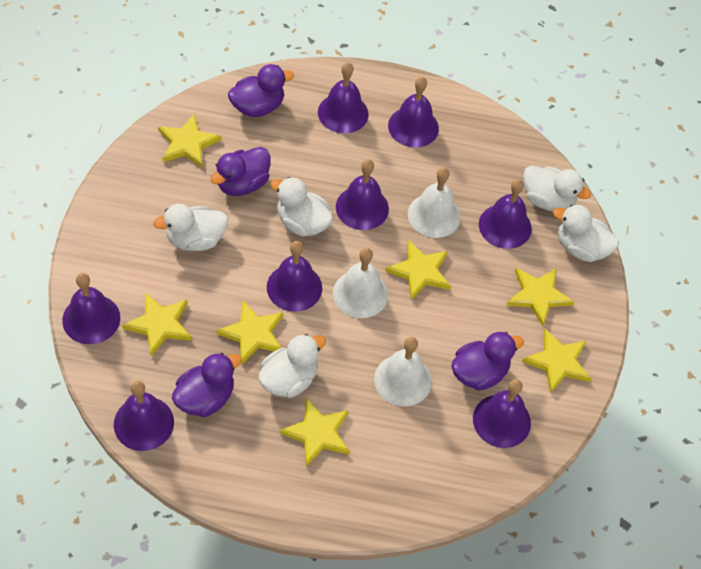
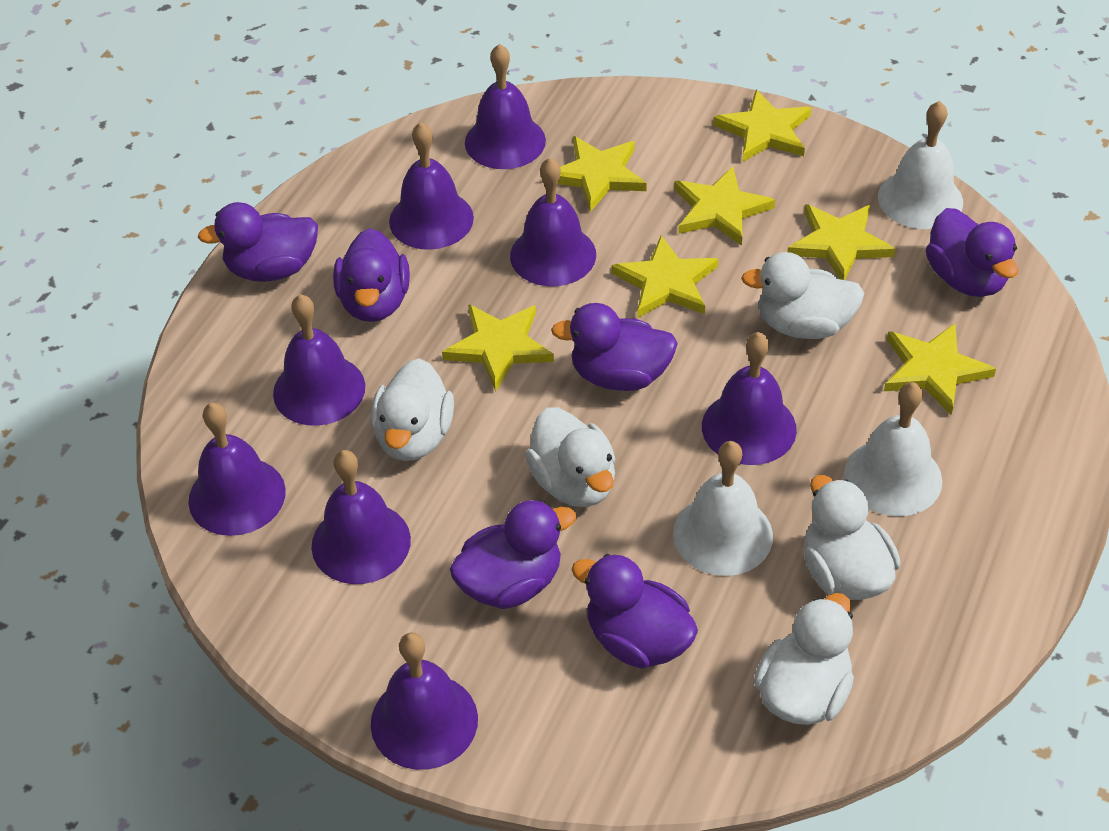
purple duck: 4 -> 6

